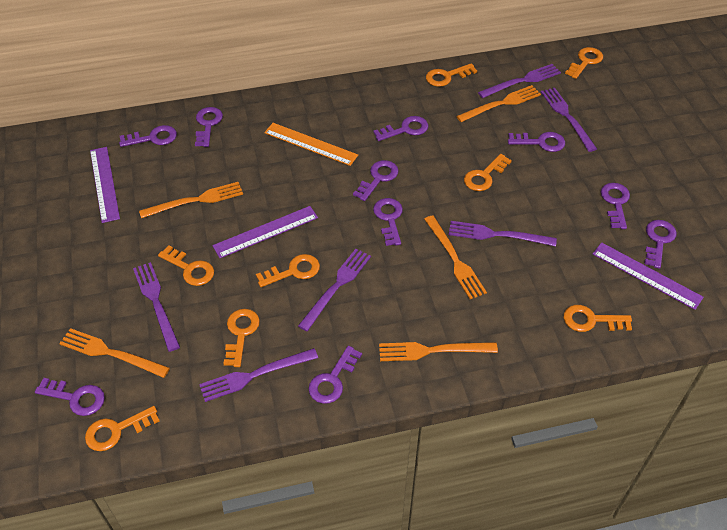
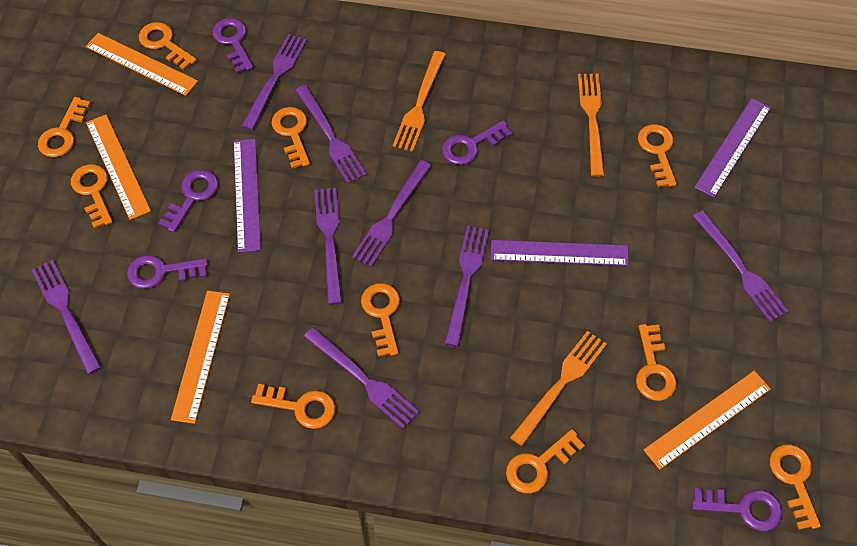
orange fork: 5 -> 3
orange key: 8 -> 10
orange ruler: 1 -> 4
purple fork: 6 -> 8
purple key: 10 -> 5

